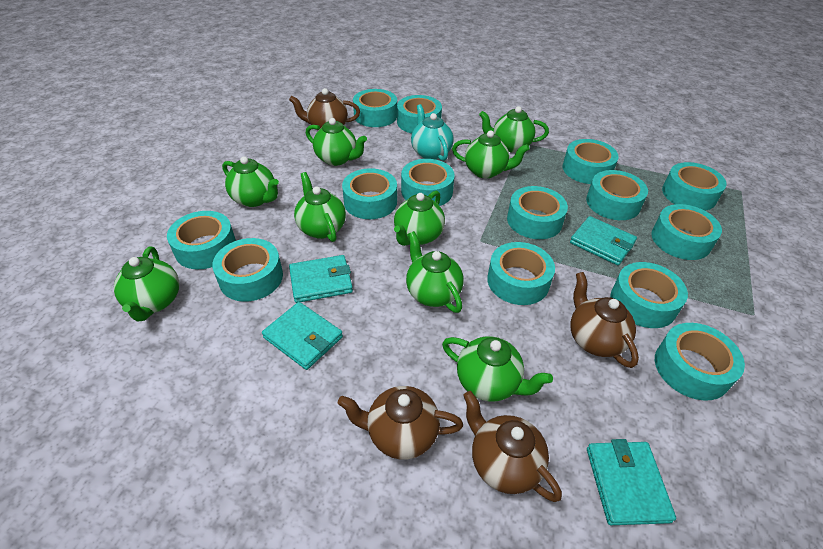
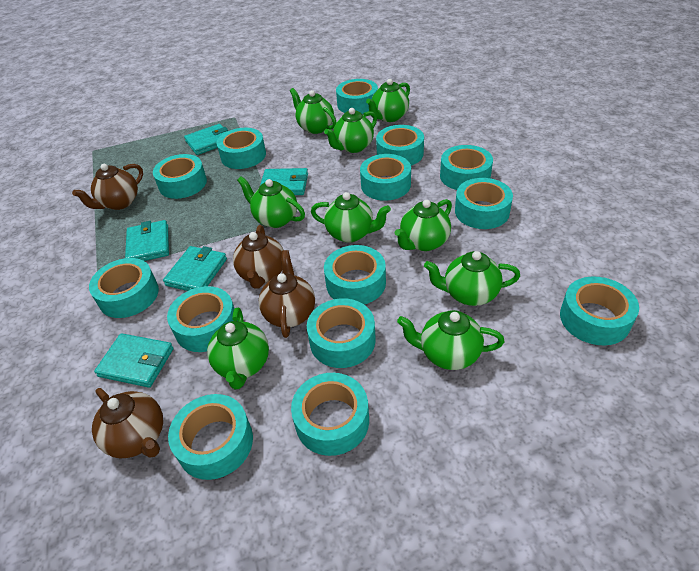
turquoise teapot: 1 -> 0
turquoise wallet: 4 -> 5

